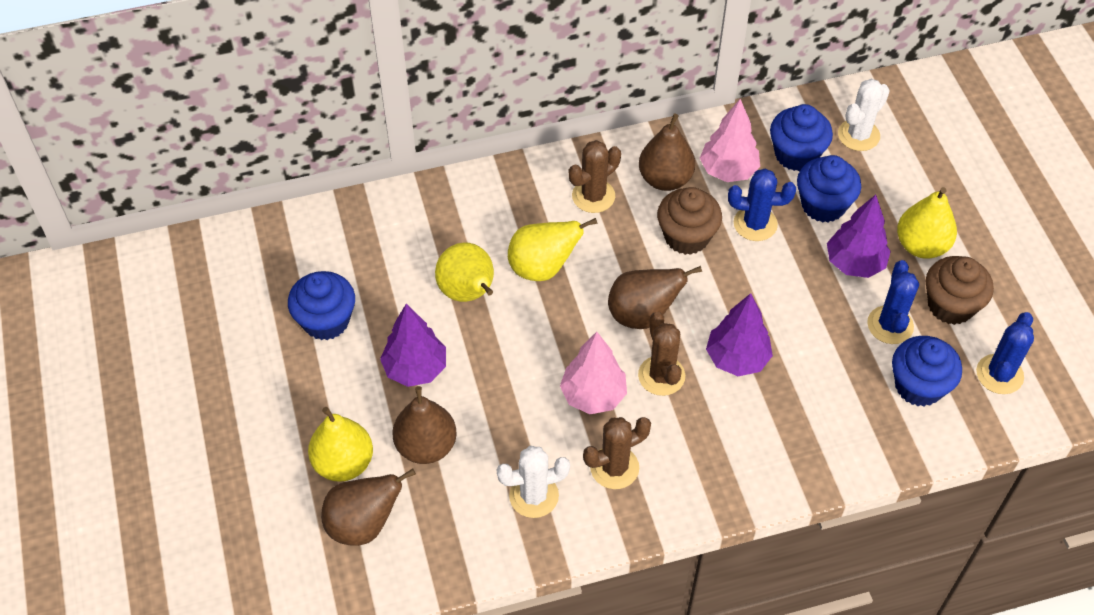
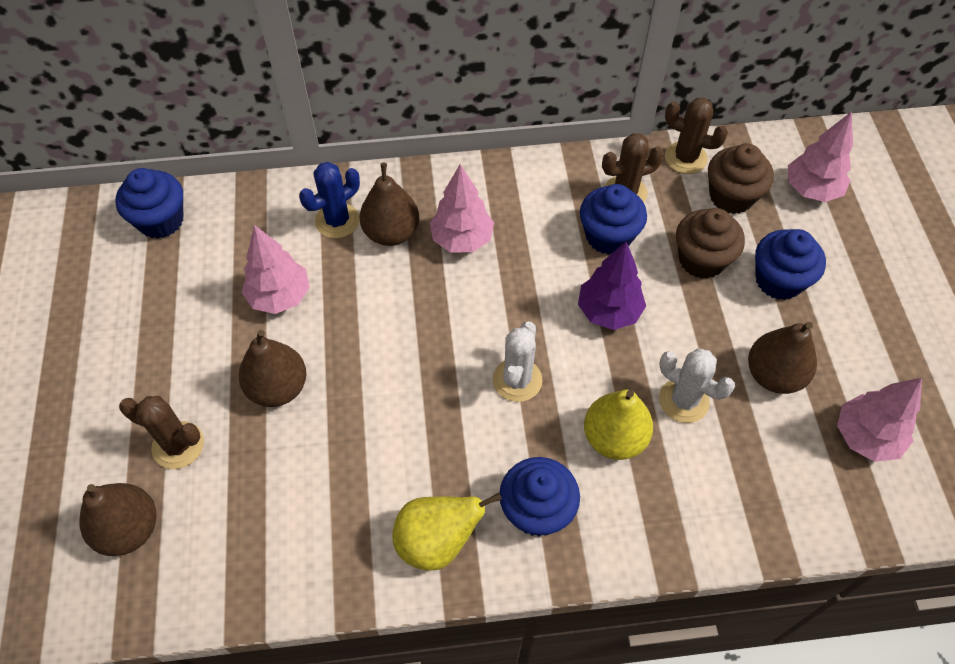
blue cactus: 3 -> 1
pink tree: 2 -> 4
purple tree: 3 -> 1
yellow pear: 4 -> 2

